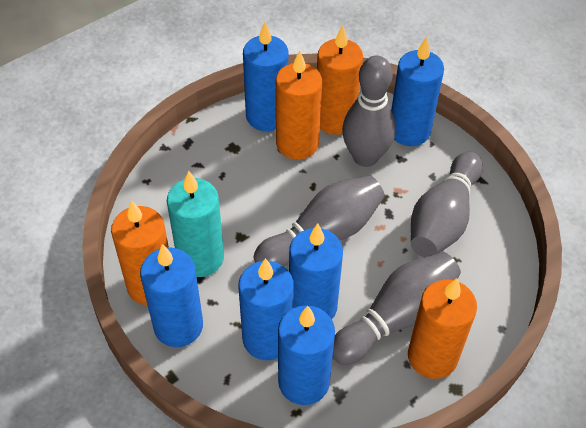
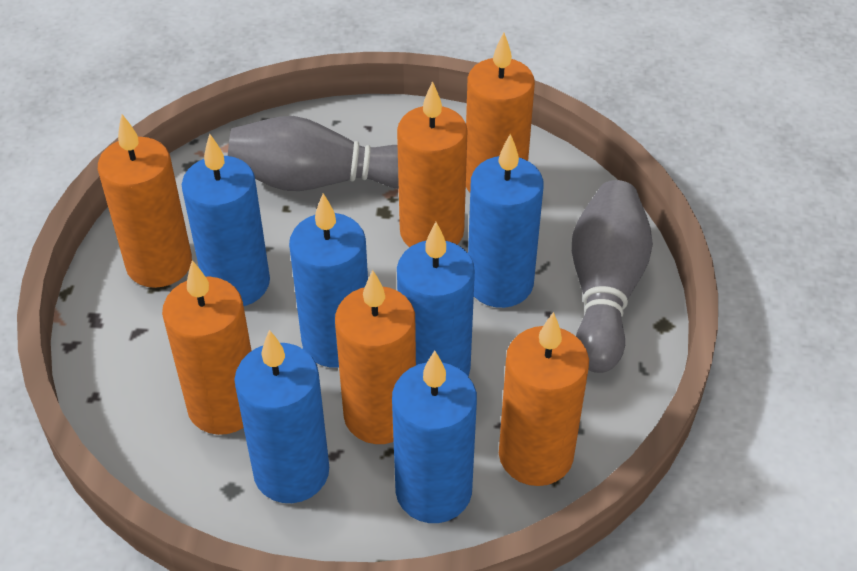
grey bowling pin: 4 -> 2
orange candle: 4 -> 6
turquoise candle: 1 -> 0

